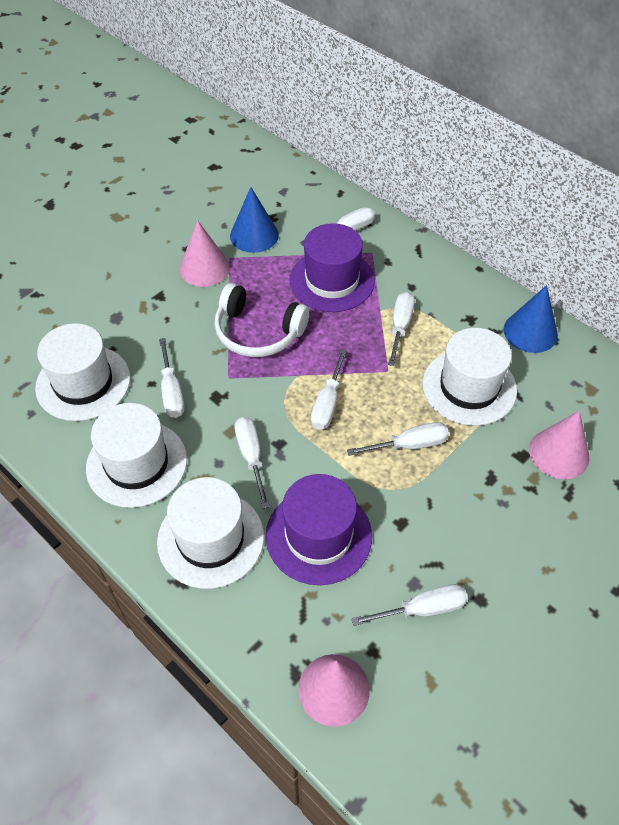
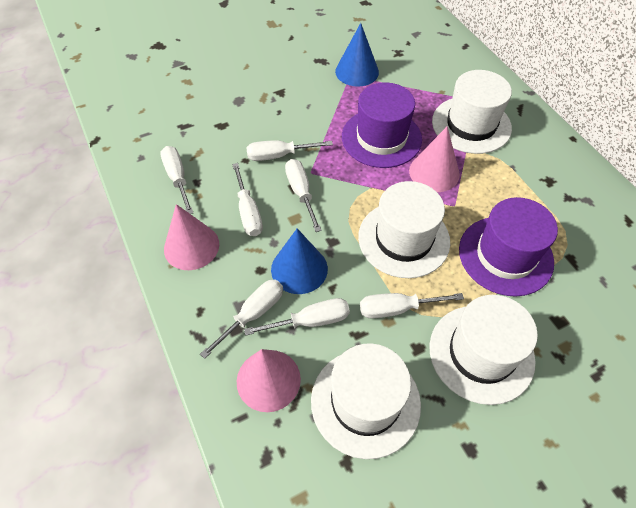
white headphones: 1 -> 0

